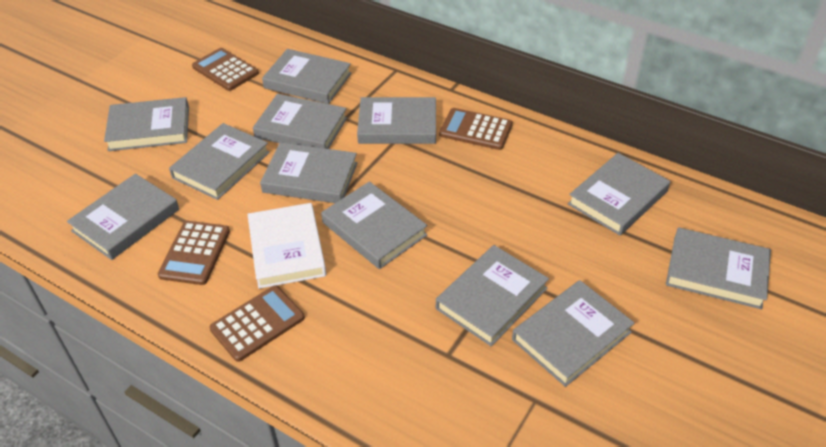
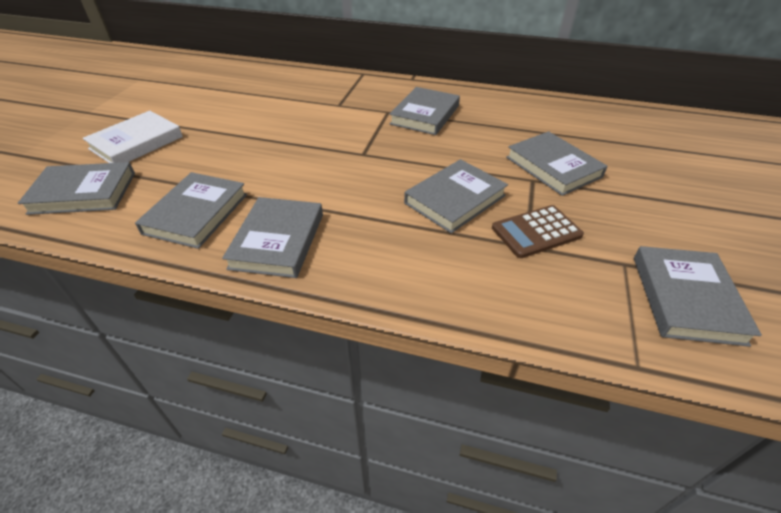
brown calculator: 4 -> 1
grey book: 12 -> 7

